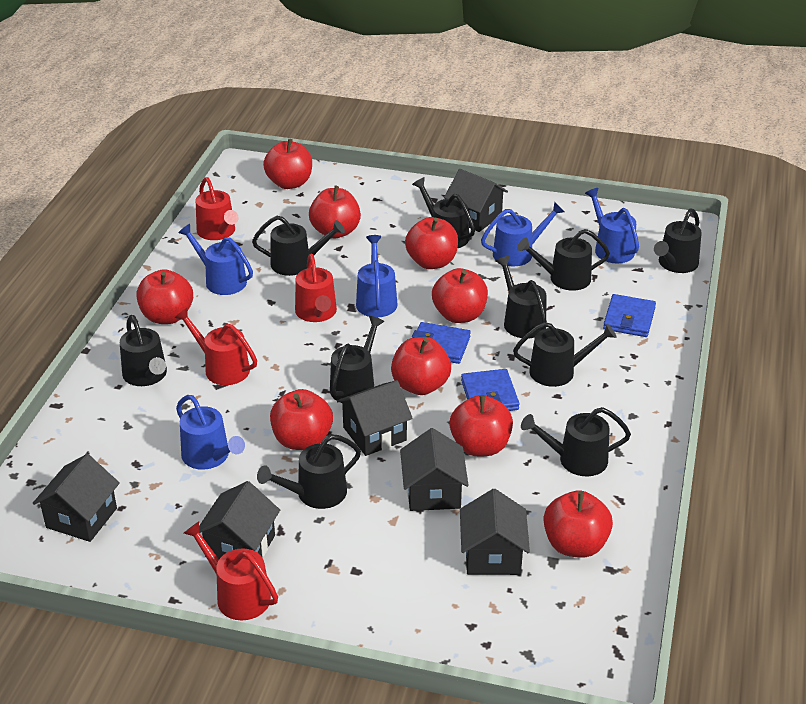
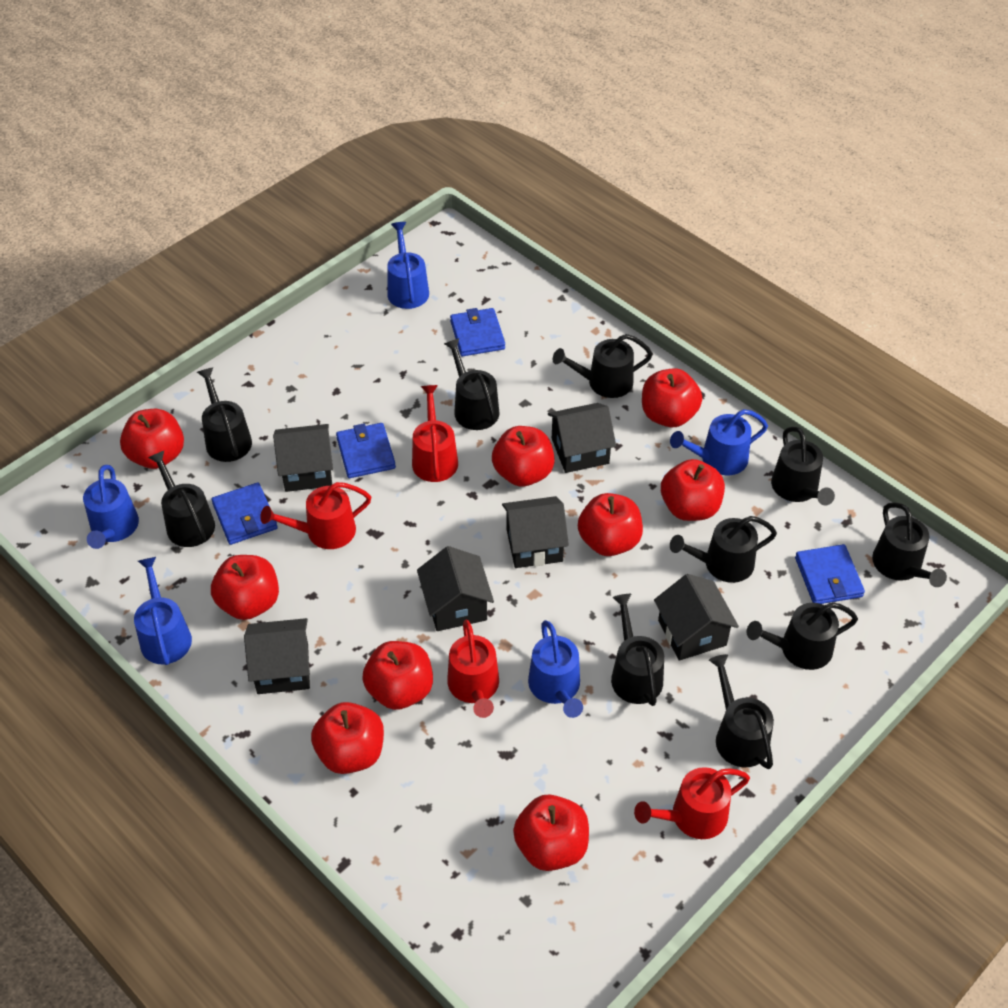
blue wallet: 3 -> 4

